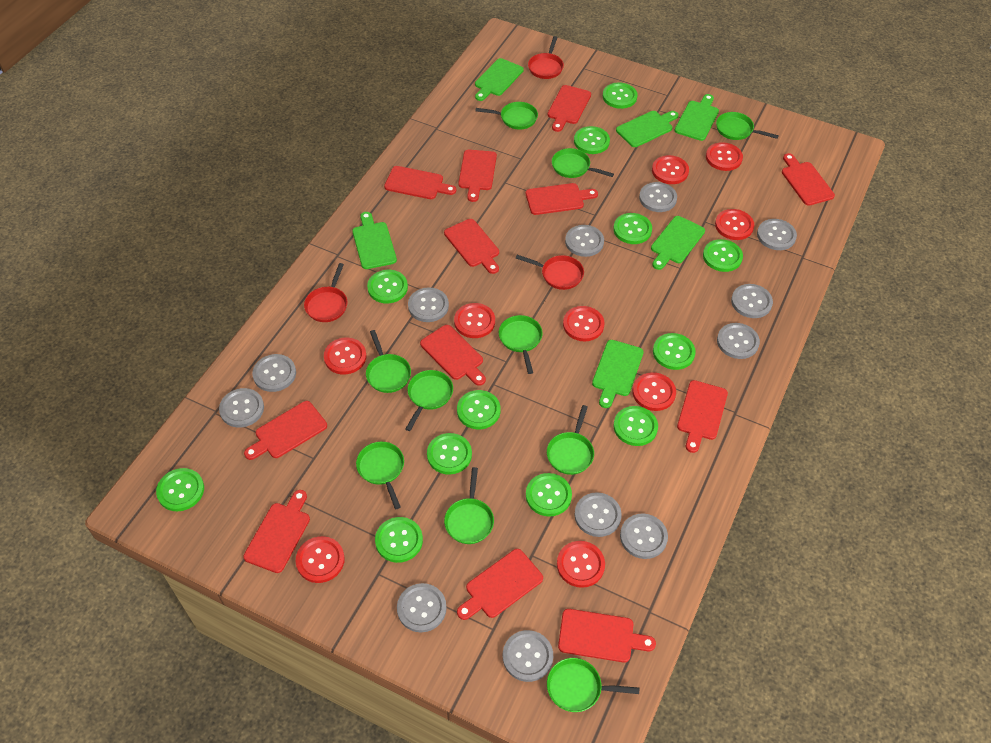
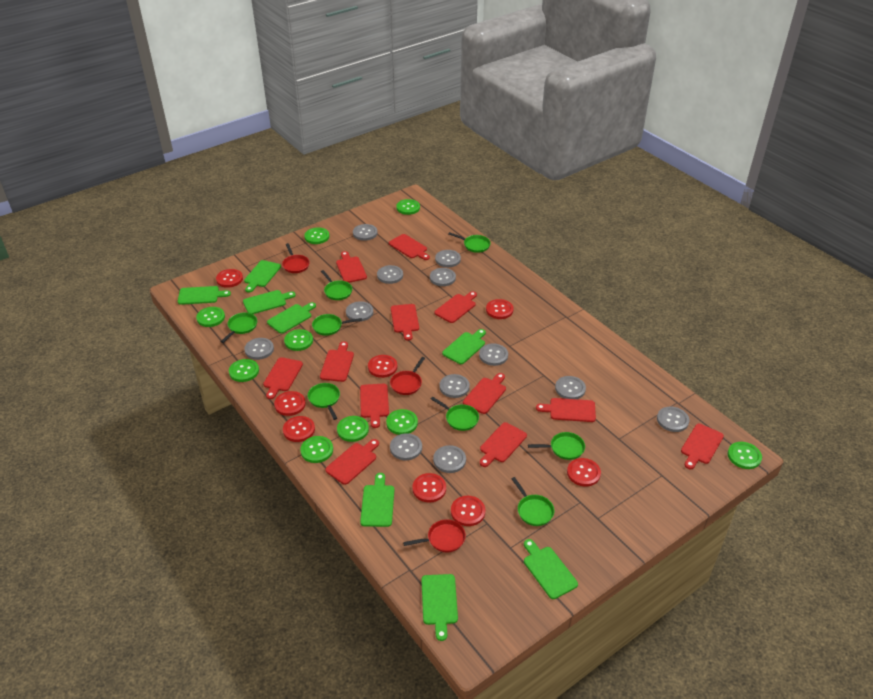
green button: 12 -> 9
green cutting board: 6 -> 8
green pan: 10 -> 8
red button: 9 -> 8

